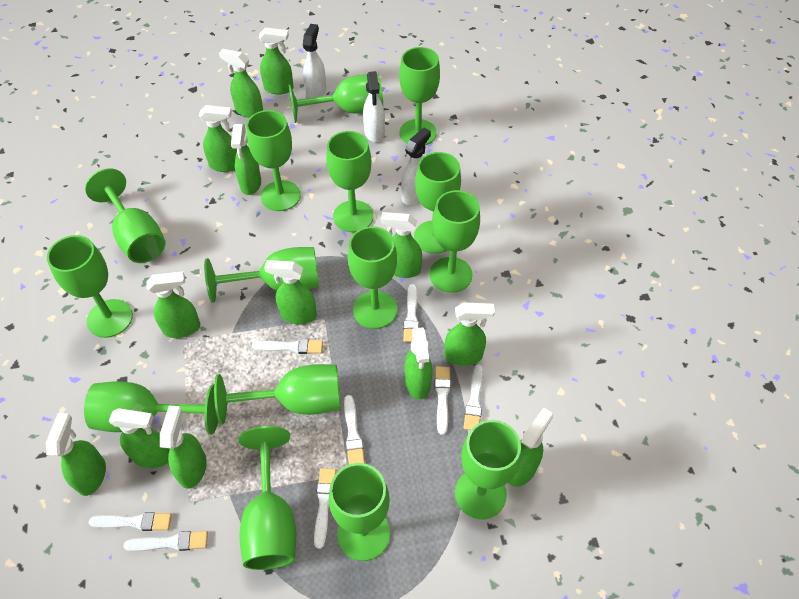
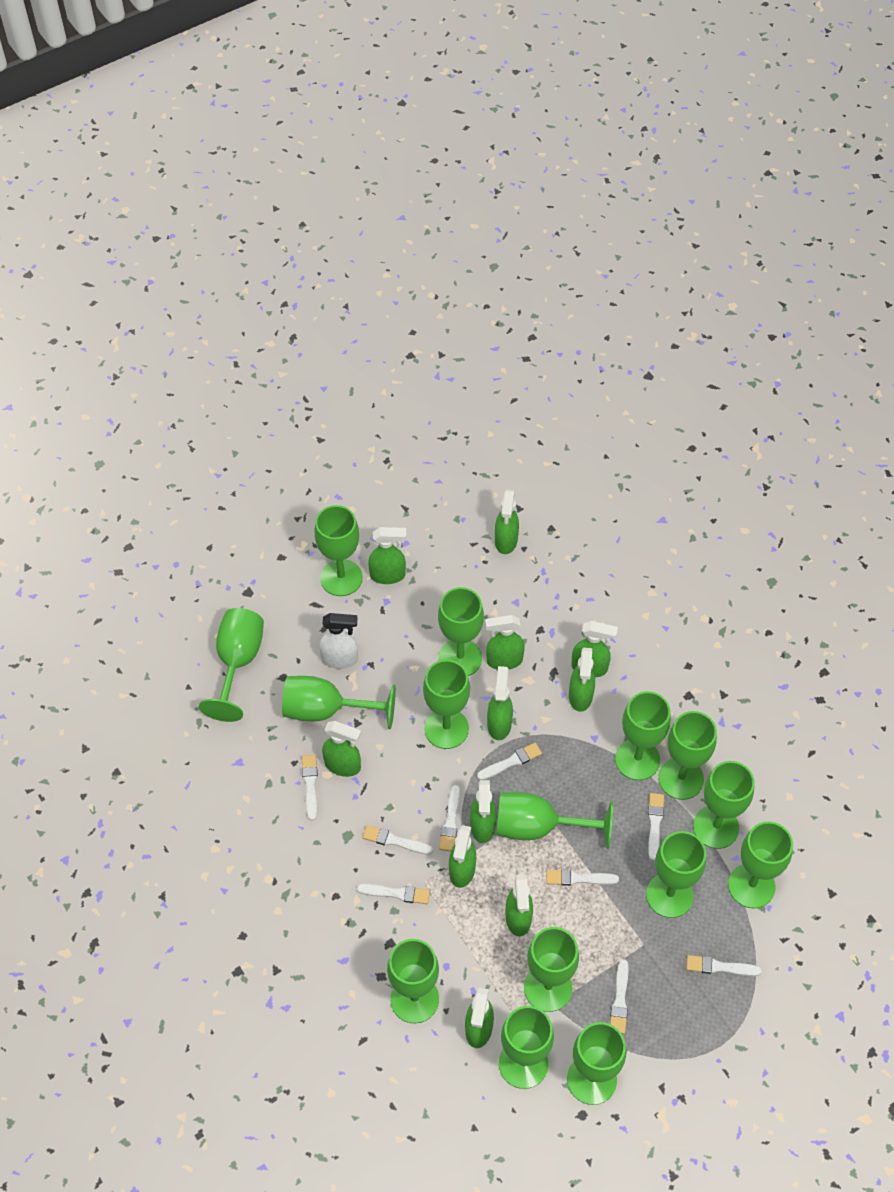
green spray bottle: 13 -> 11
white brush: 8 -> 9
white spray bottle: 3 -> 1

